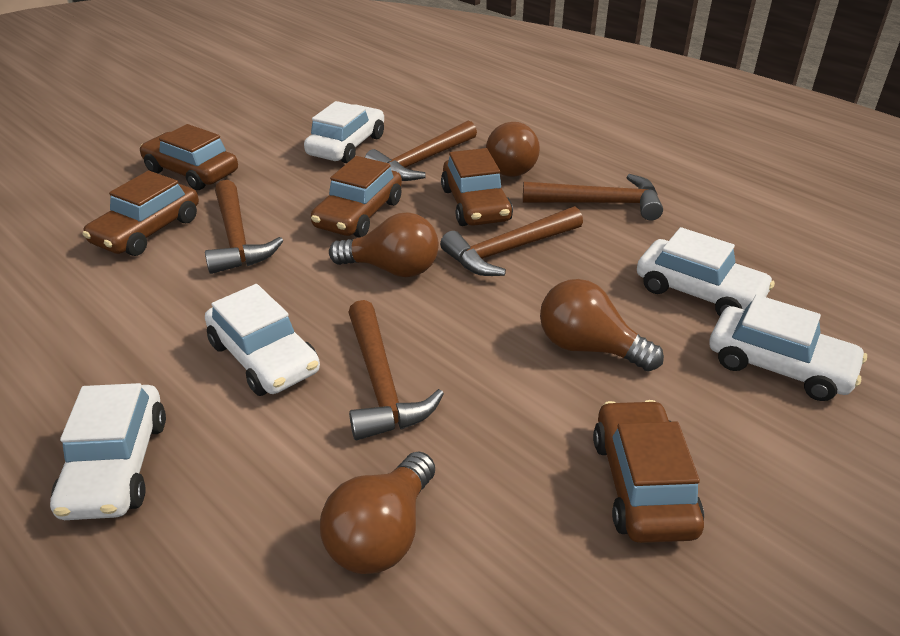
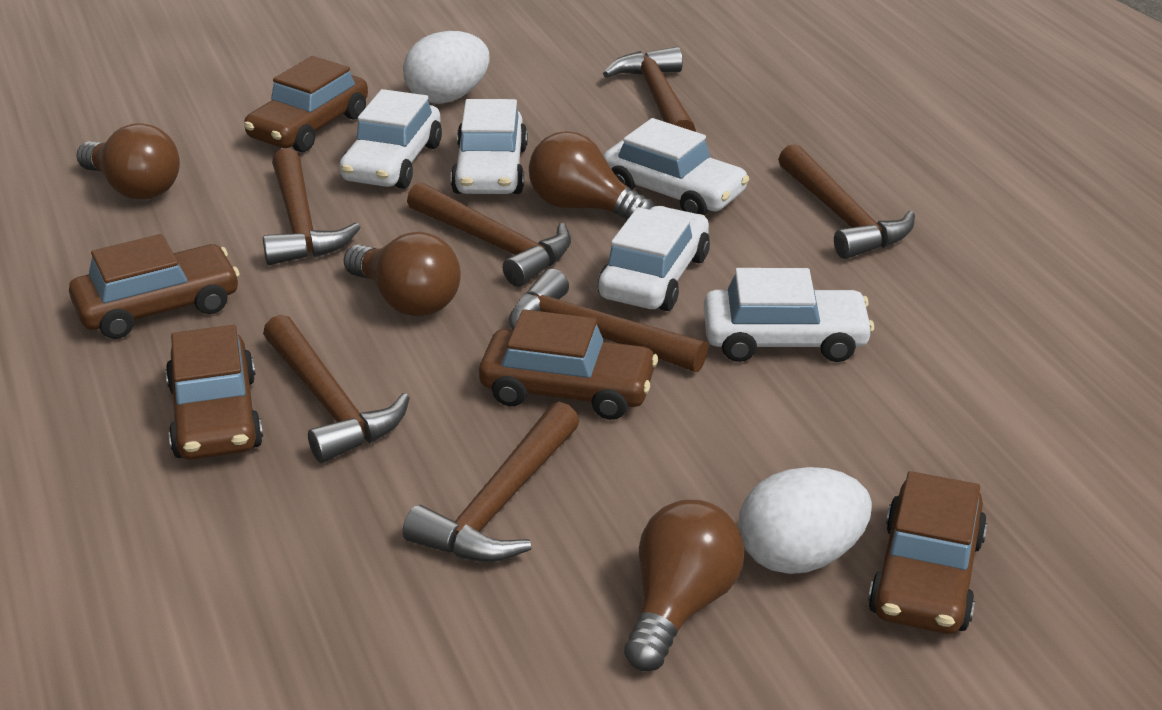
brown hammer: 5 -> 7
white egg: 0 -> 2

